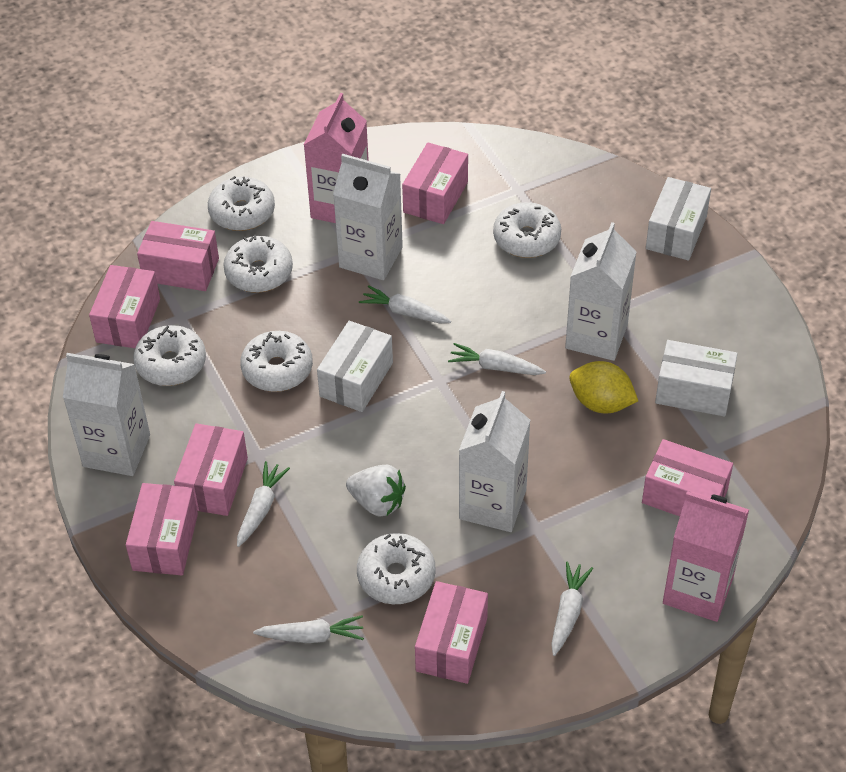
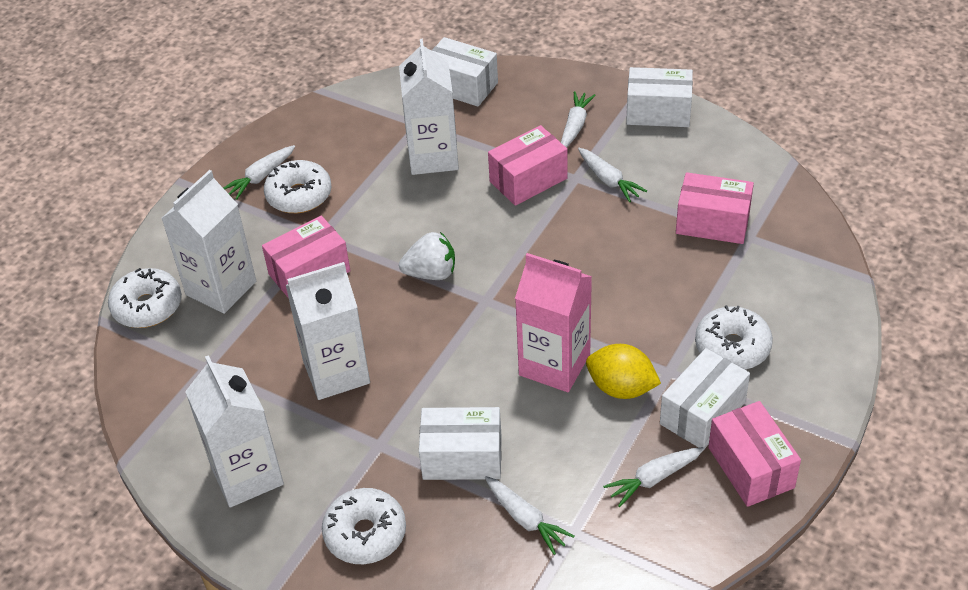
pink box: 7 -> 4
pink carton: 2 -> 1
white box: 3 -> 4
white donut: 6 -> 4

